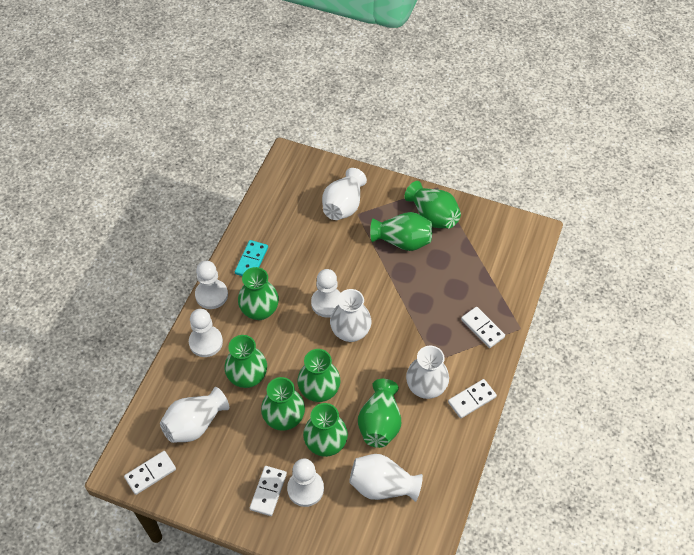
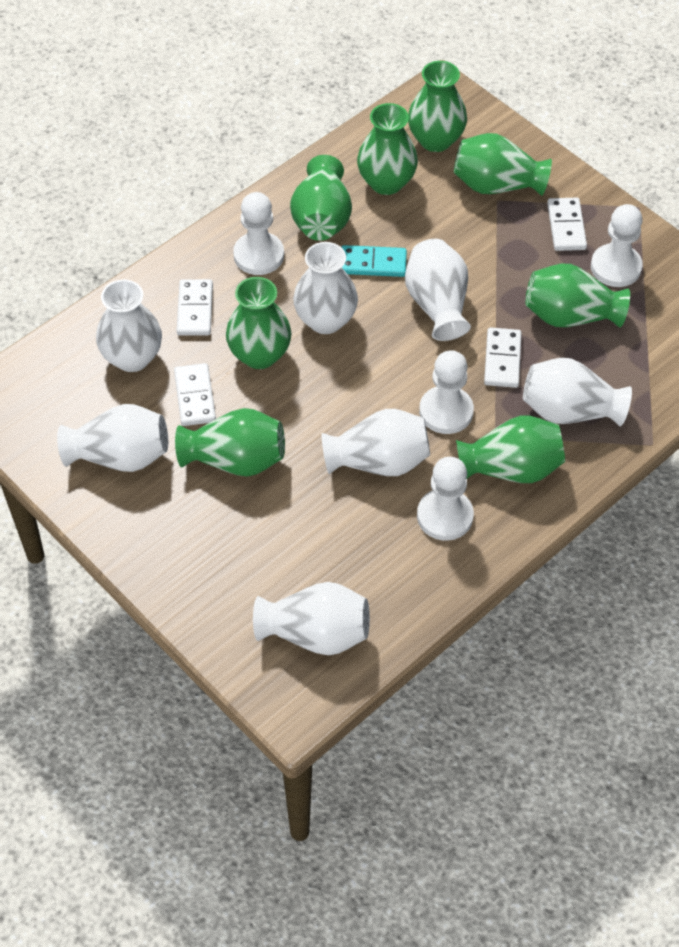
white vase: 5 -> 7

